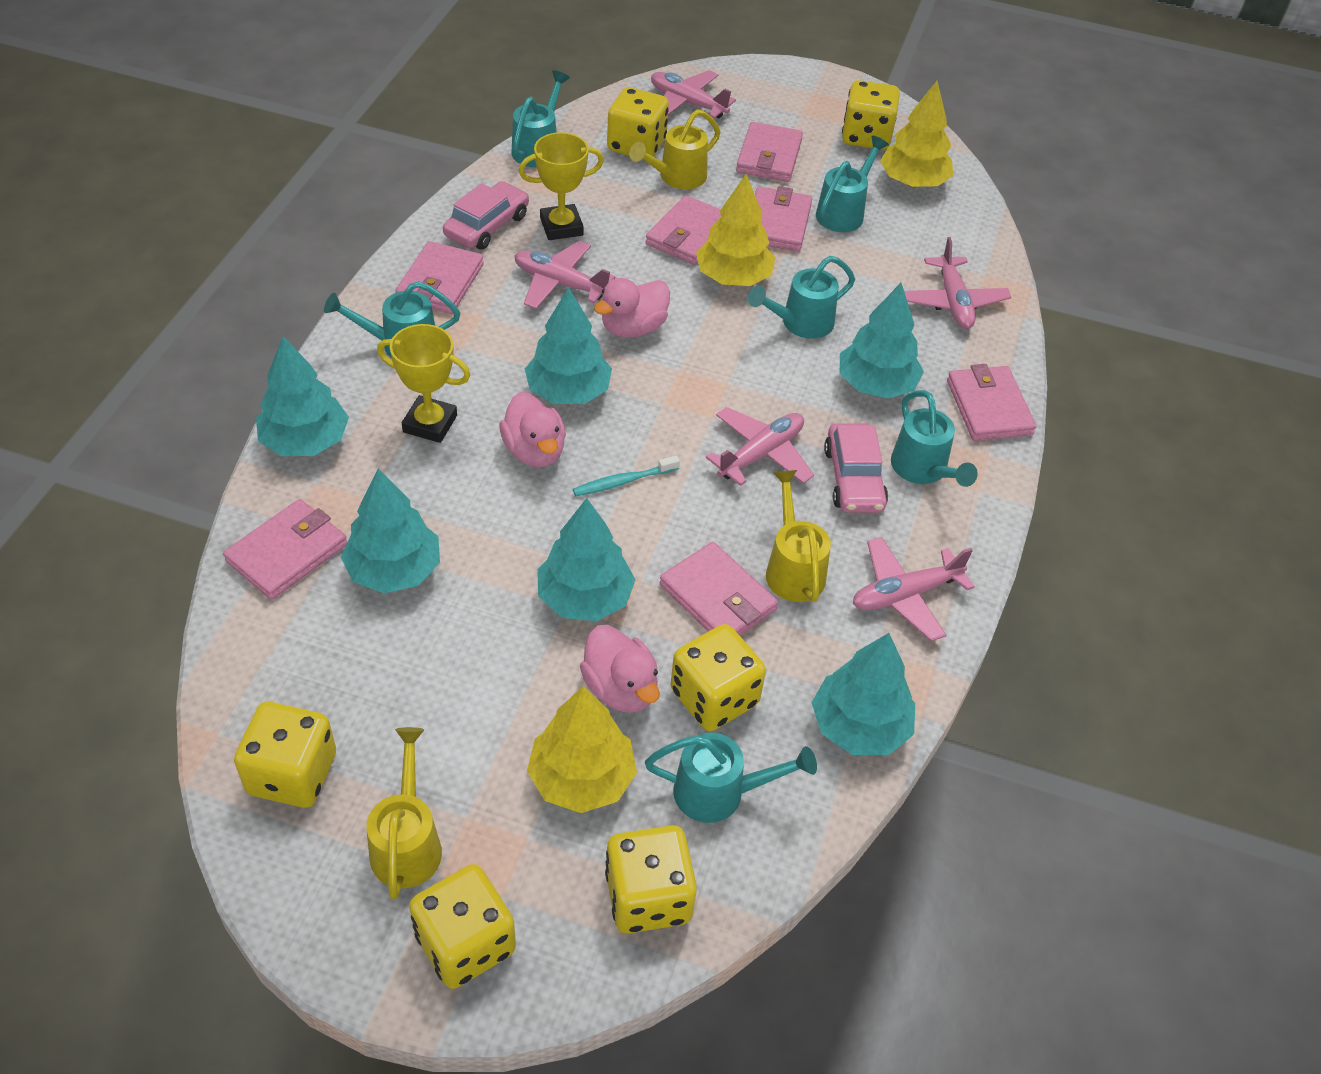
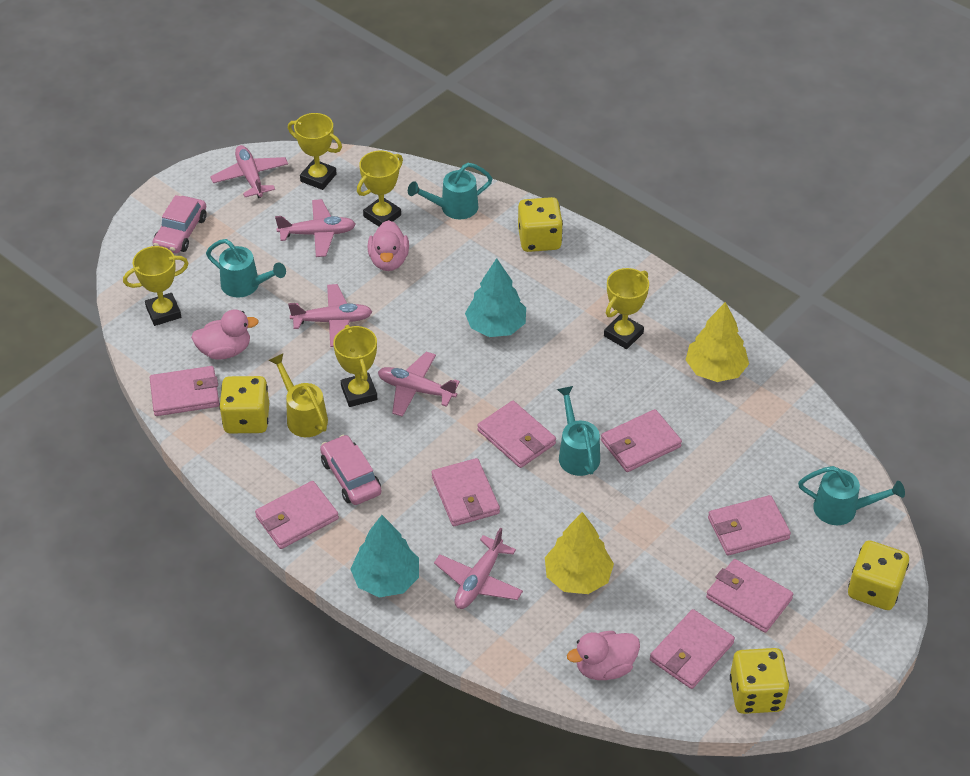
pink wallet: 7 -> 8
turquoise toothbrush: 1 -> 0
turquoise tree: 6 -> 2
turquoise watering can: 6 -> 4
yellow dice: 6 -> 4
yellow tree: 3 -> 2
yellow trophy: 2 -> 5
yellow watering can: 3 -> 1

